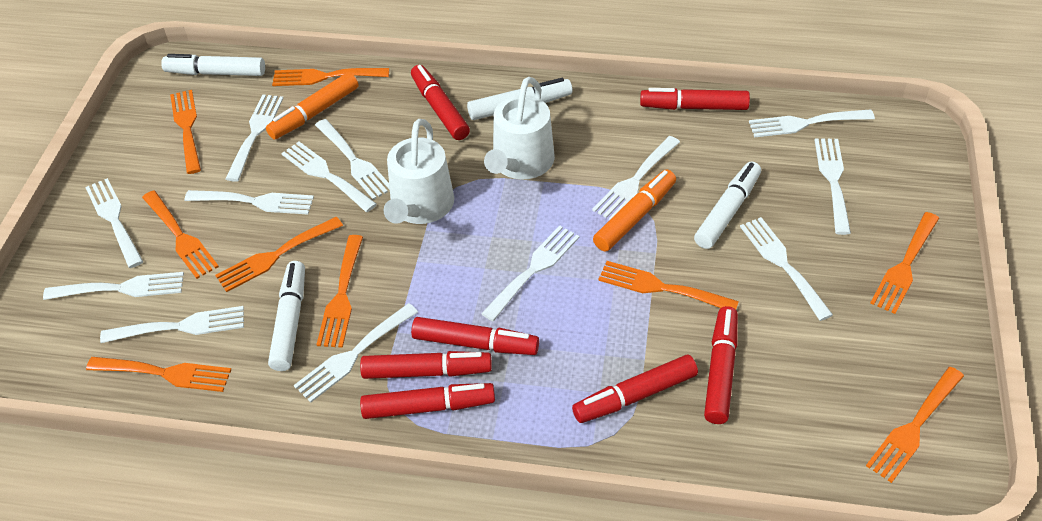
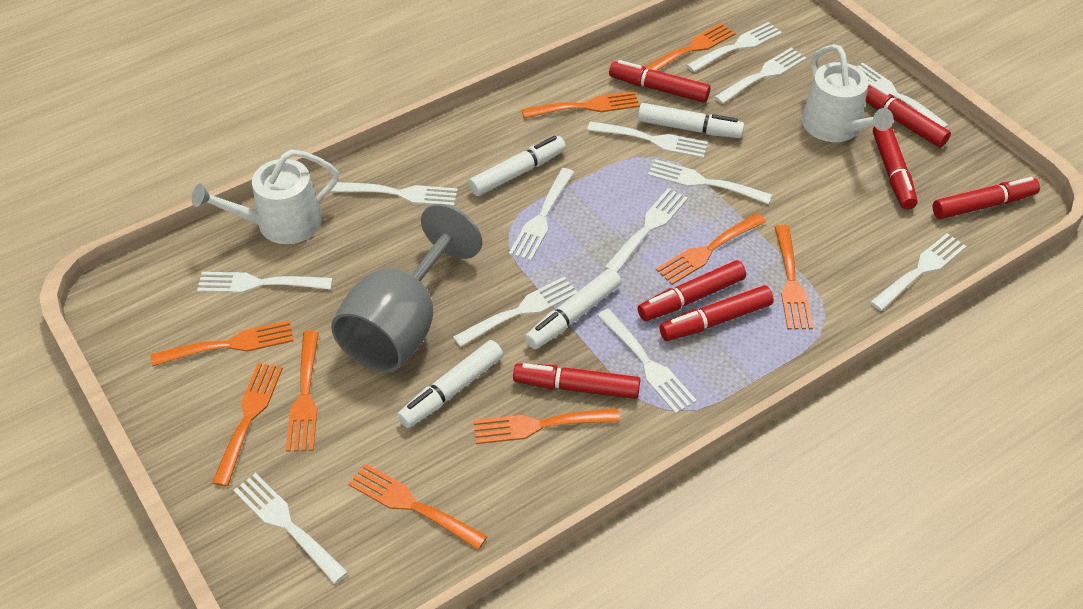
grey goblet: 0 -> 1
orange marker: 2 -> 0

